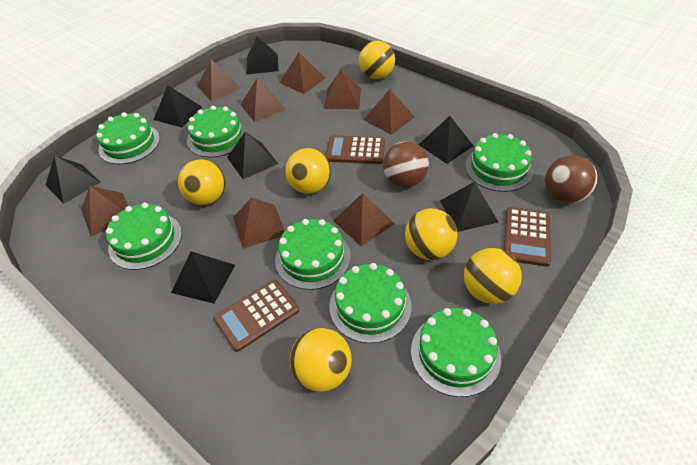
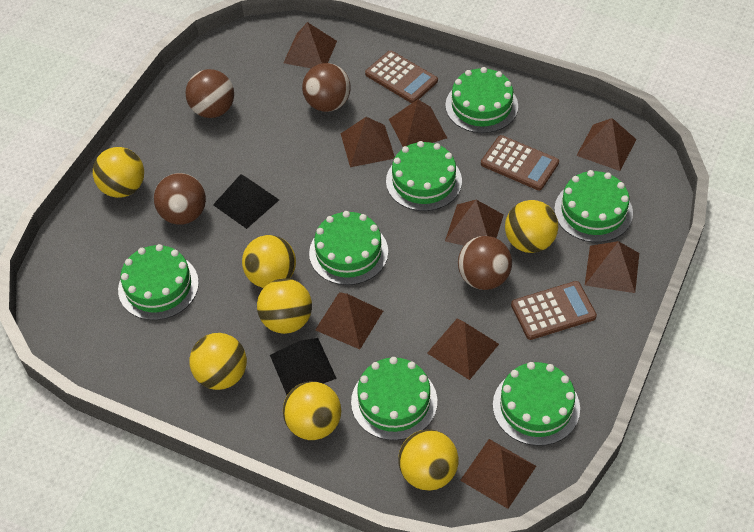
black pyramid: 7 -> 2
brown ball: 2 -> 4
brown pyramid: 8 -> 9
yellow ball: 6 -> 7

